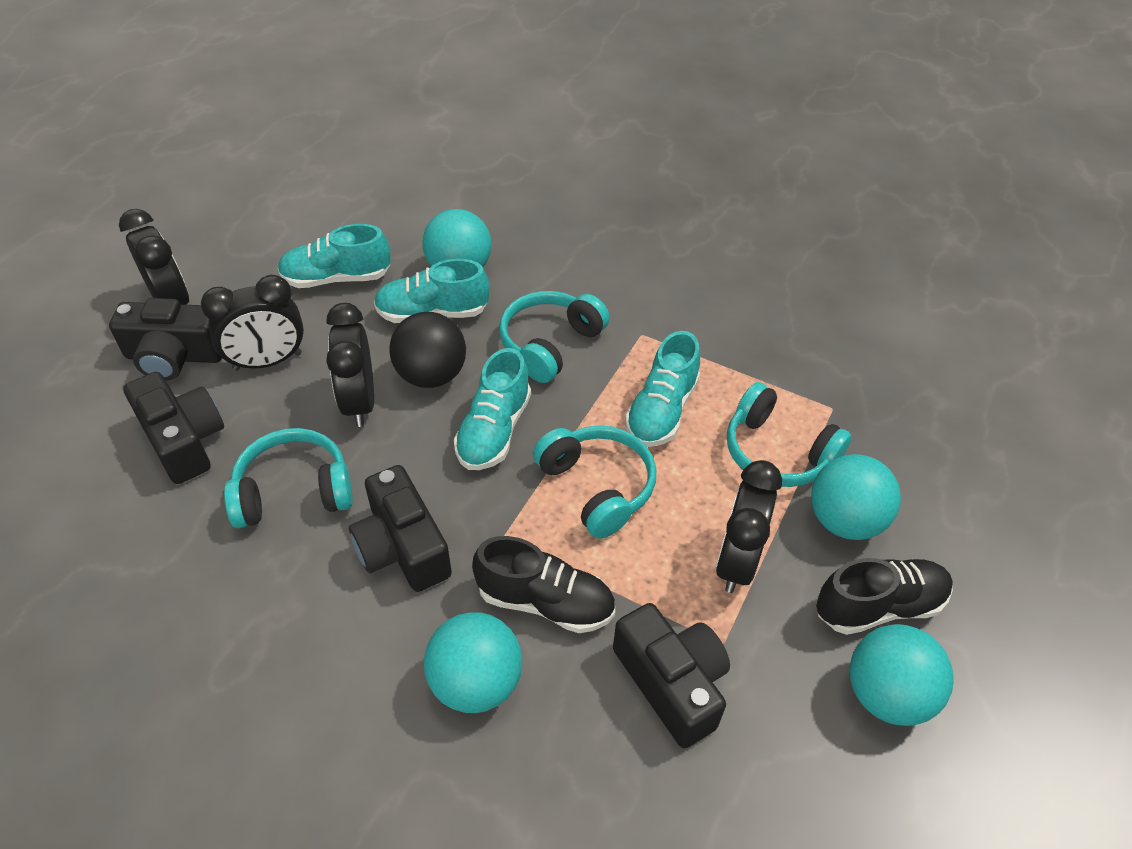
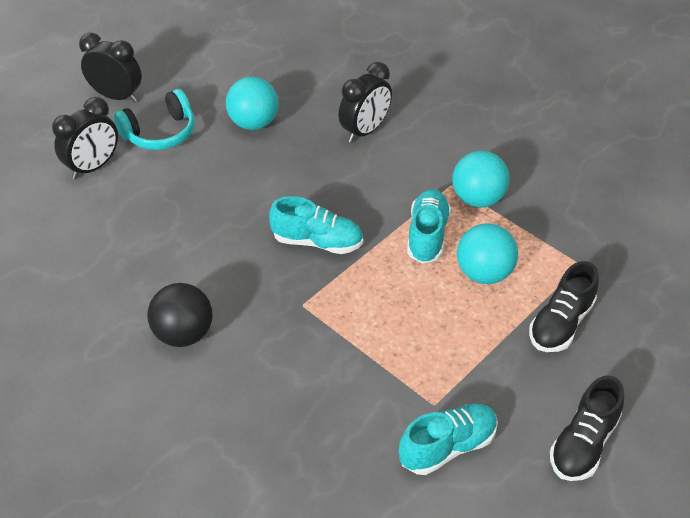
black camera: 4 -> 0
black clock: 4 -> 3
turquoise ball: 4 -> 3
turquoise headphones: 4 -> 1
turquoise shoe: 4 -> 3

